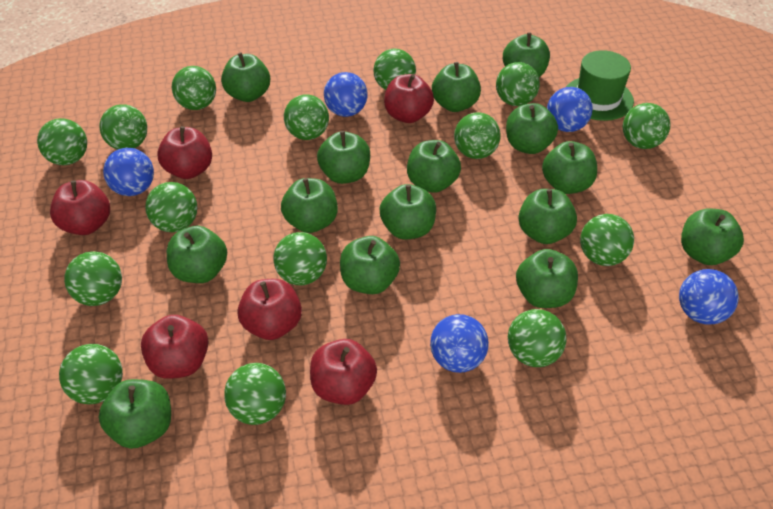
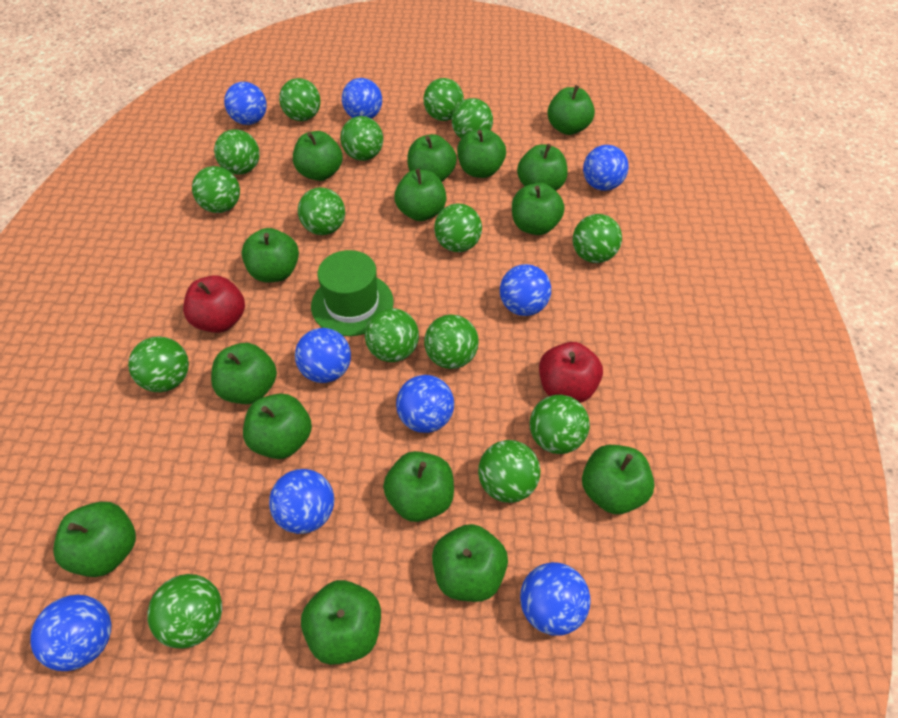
blue ball: 5 -> 9
red apple: 6 -> 2

